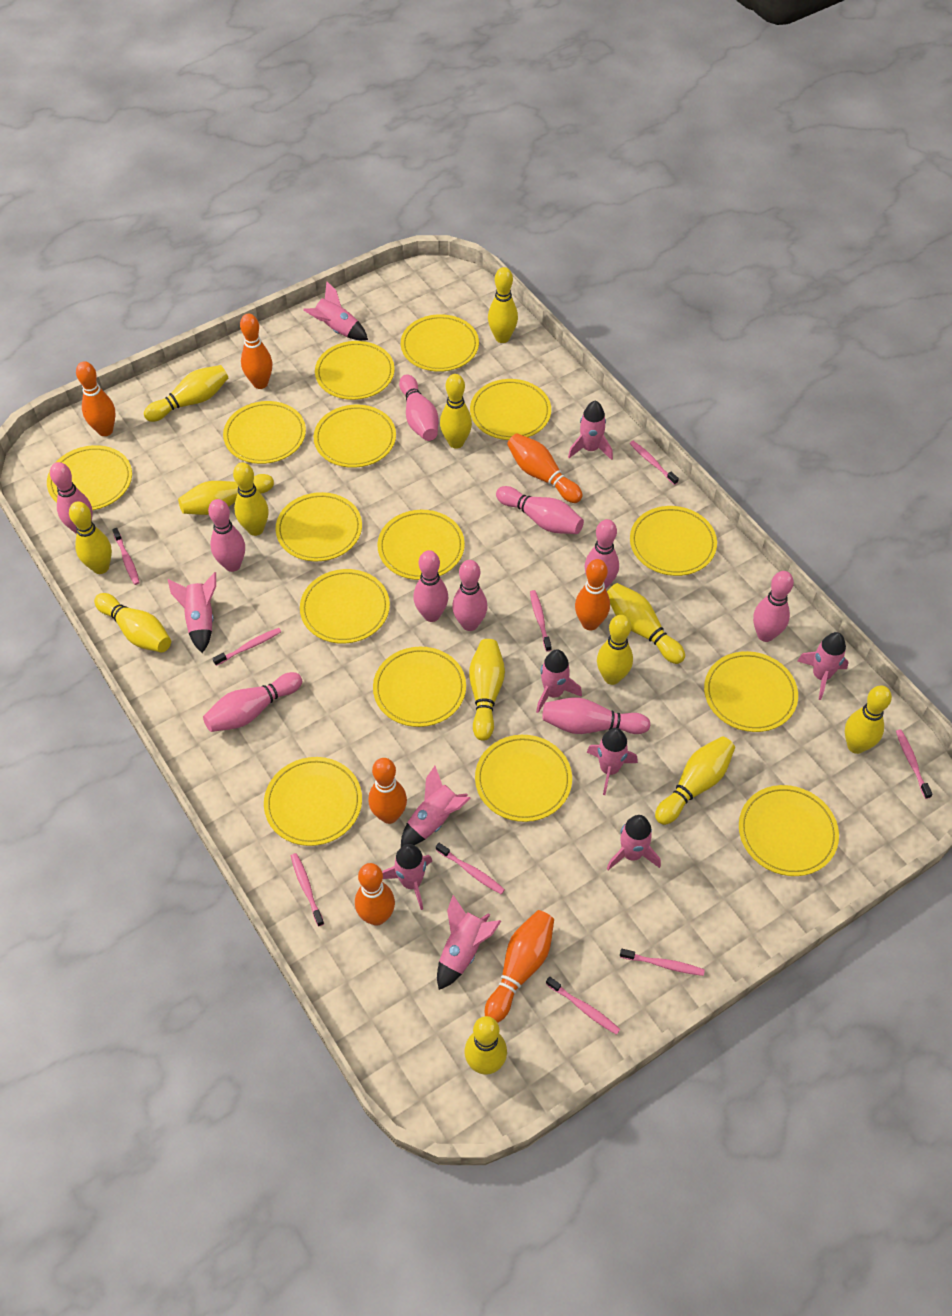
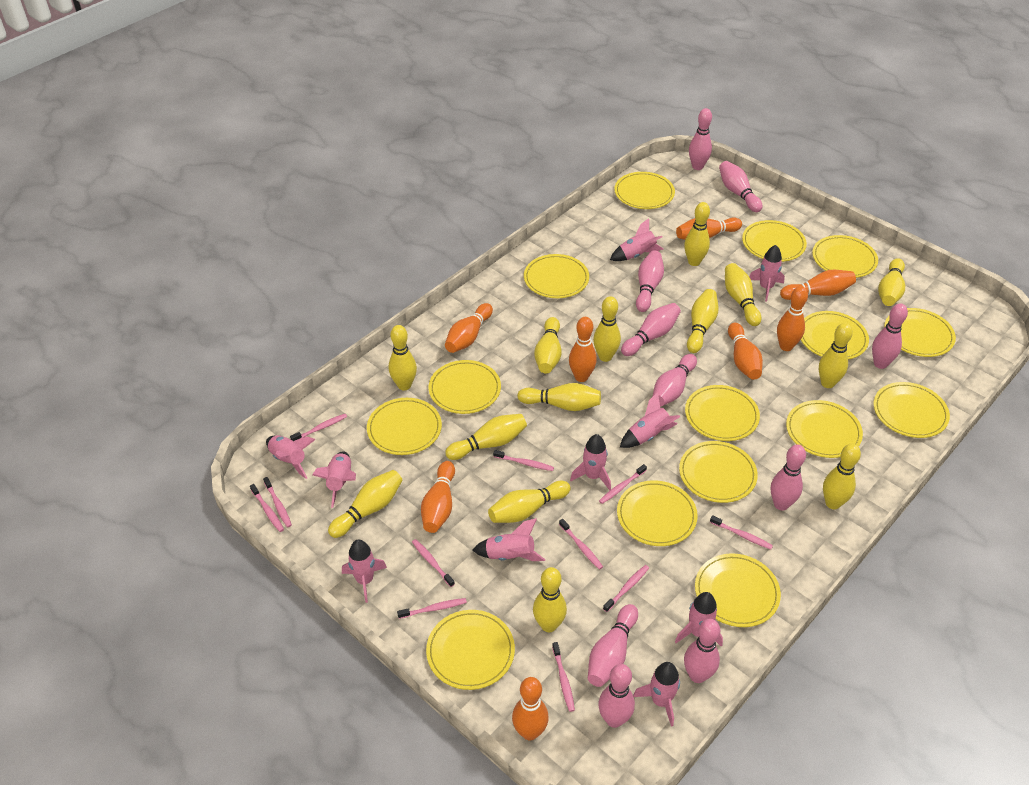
orange bowling pin: 7 -> 8
pink toothbrush: 9 -> 11
yellow bowling pin: 13 -> 14

